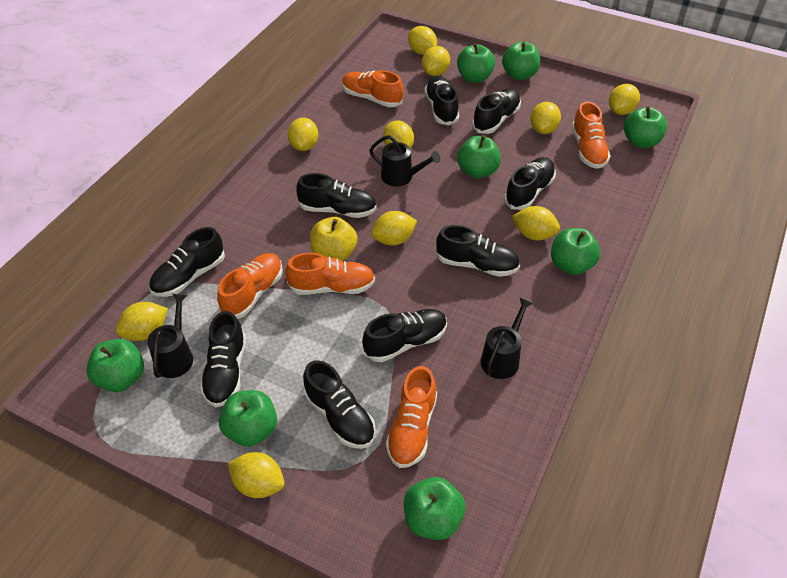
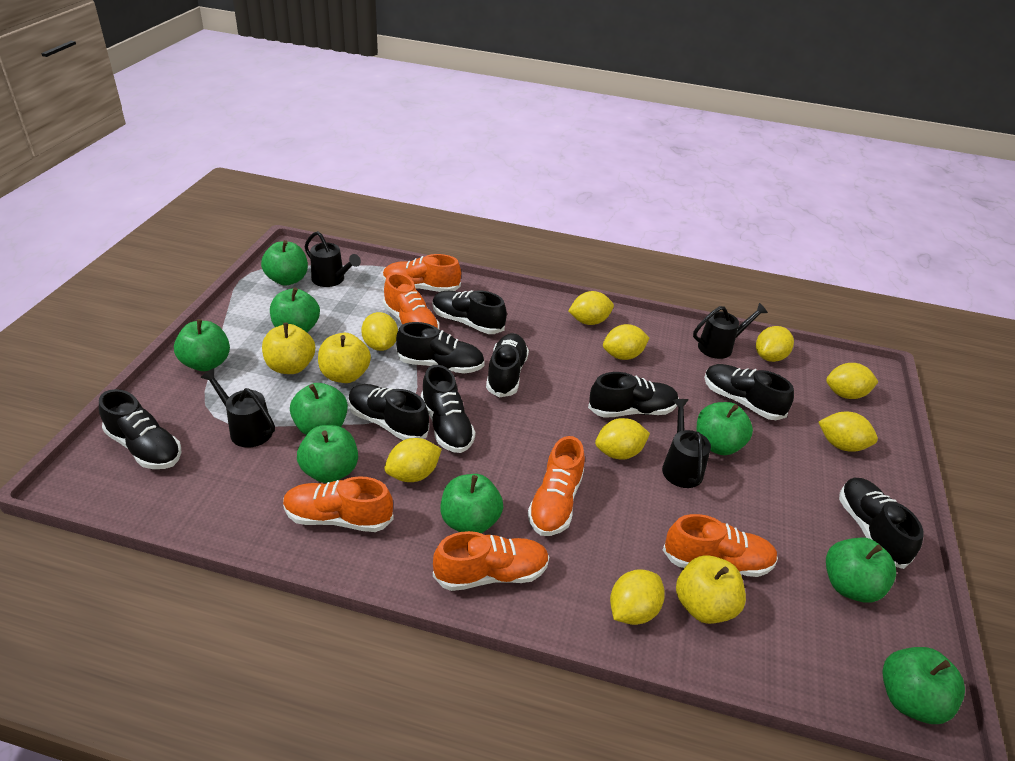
black watering can: 3 -> 4
green apple: 8 -> 9
orange shoe: 5 -> 6
yellow apple: 1 -> 3
yellow lemon: 10 -> 9

